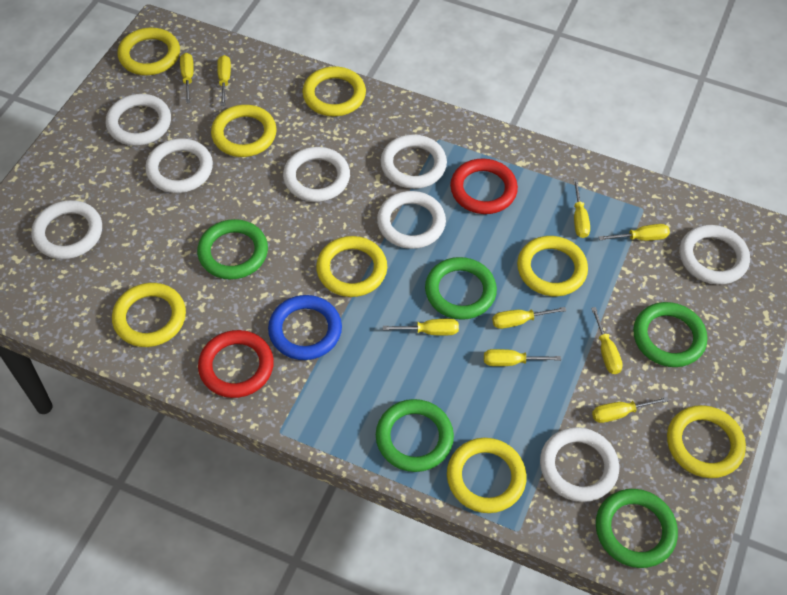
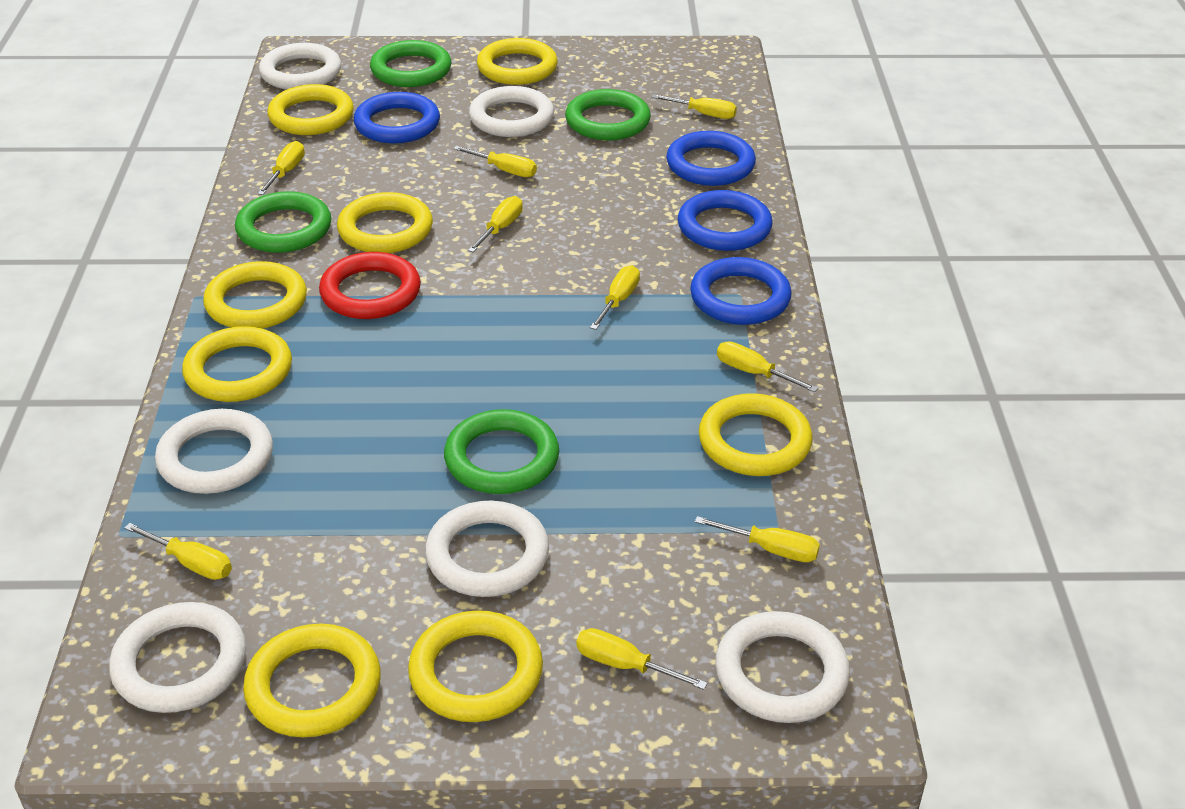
blue ring: 1 -> 4
green ring: 5 -> 4
red ring: 2 -> 1
white ring: 8 -> 6

